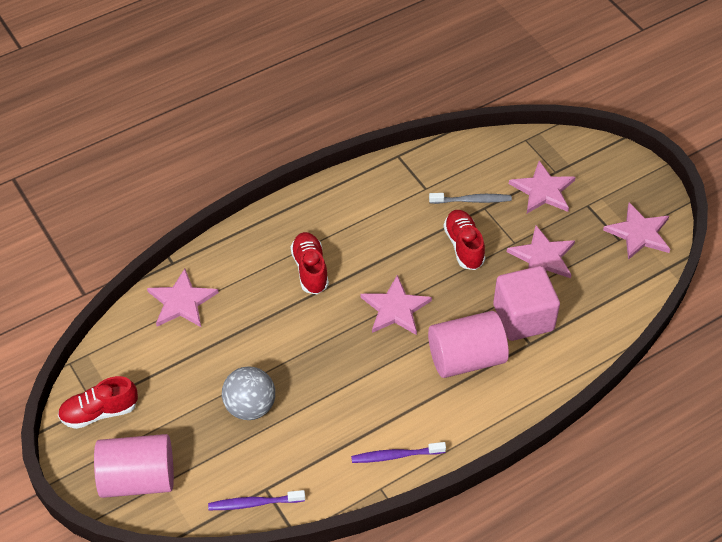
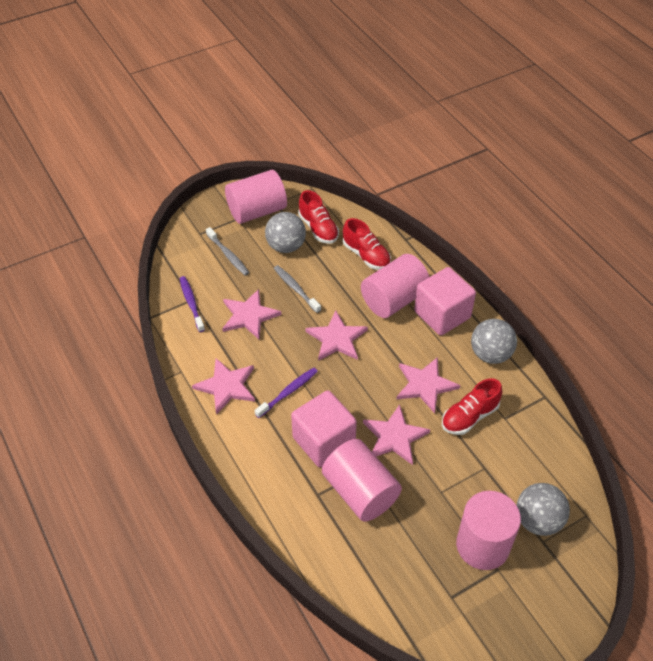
grey ball: 1 -> 3
grey toothbrush: 1 -> 2
pink cube: 1 -> 2
pink cylinder: 2 -> 4

